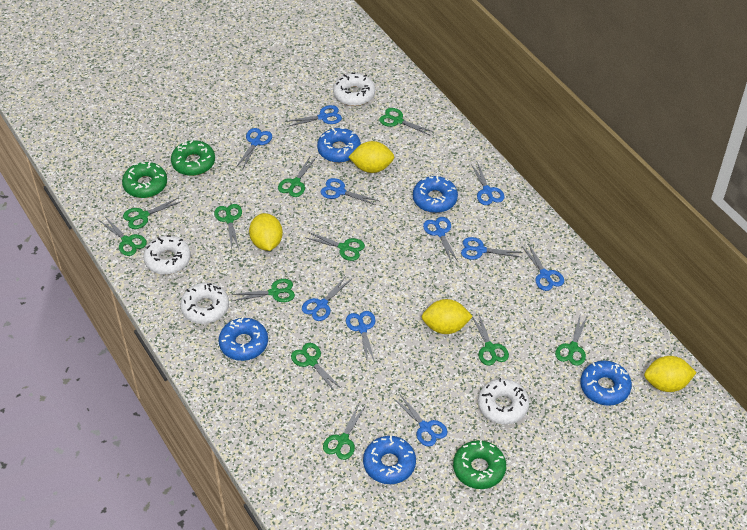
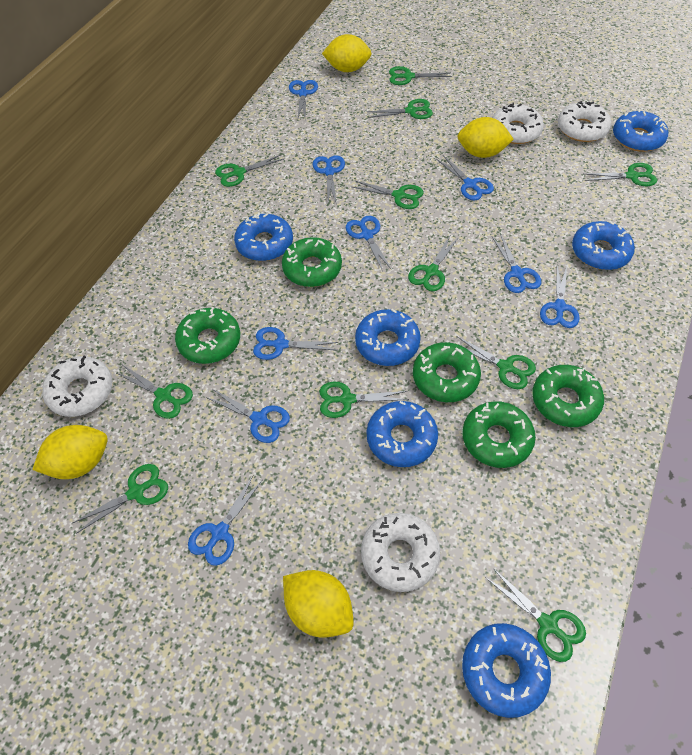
blue donut: 5 -> 6
blue scissors: 10 -> 9
green donut: 3 -> 5

